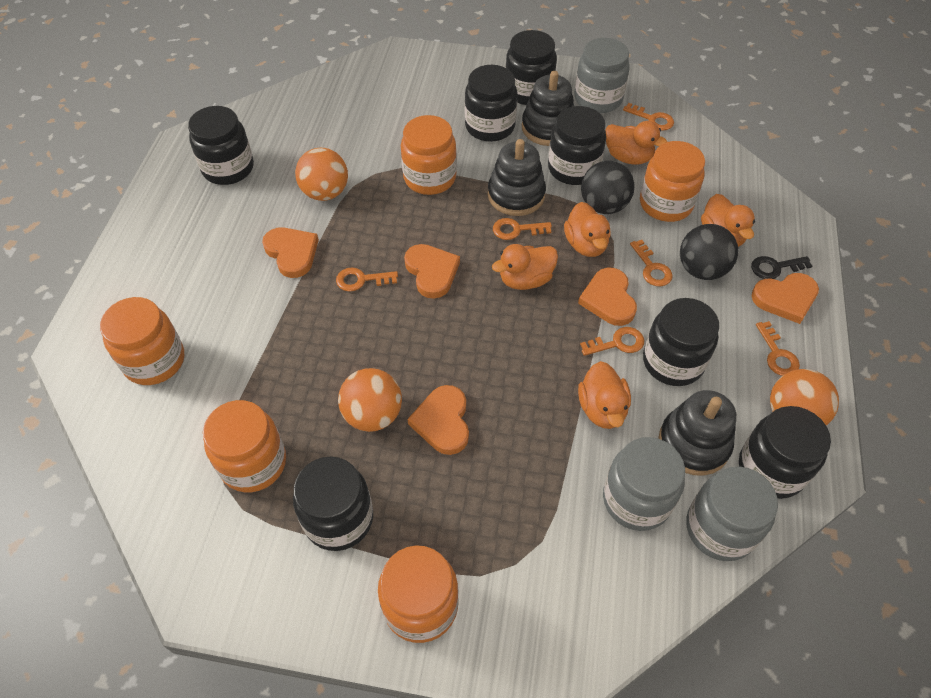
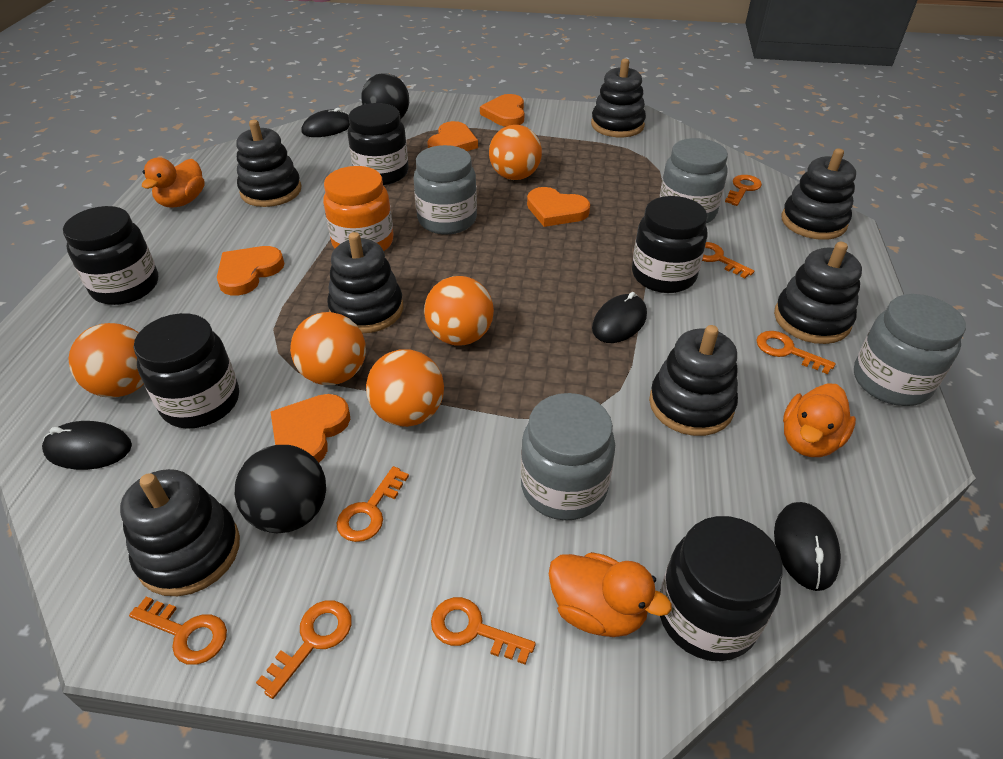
black jar: 7 -> 5
black key: 1 -> 0
black mouse: 0 -> 4
black stacking toy: 3 -> 7
grey jar: 3 -> 4
orange ball: 3 -> 5
orange duck: 5 -> 3
orange jar: 5 -> 1
orange key: 6 -> 7

